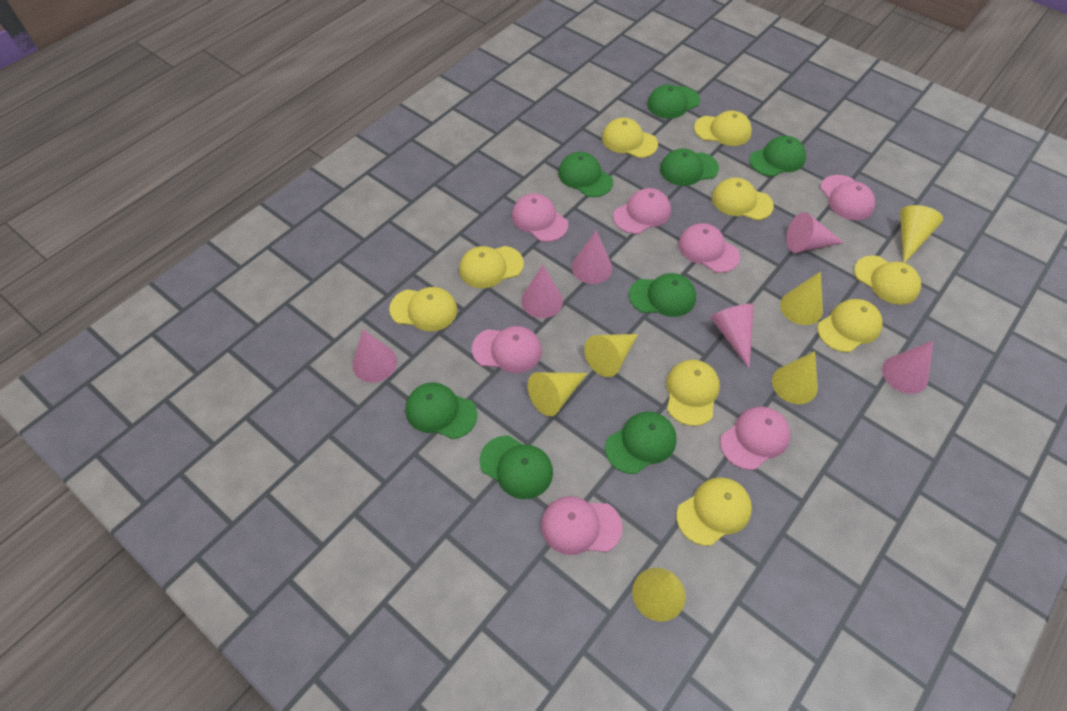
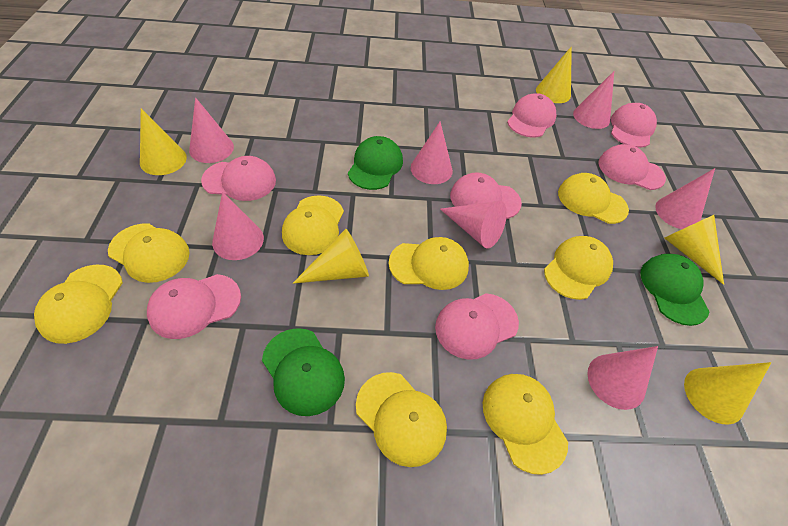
green cap: 8 -> 3
pink cone: 6 -> 7
yellow cap: 9 -> 8
yellow cone: 6 -> 5

